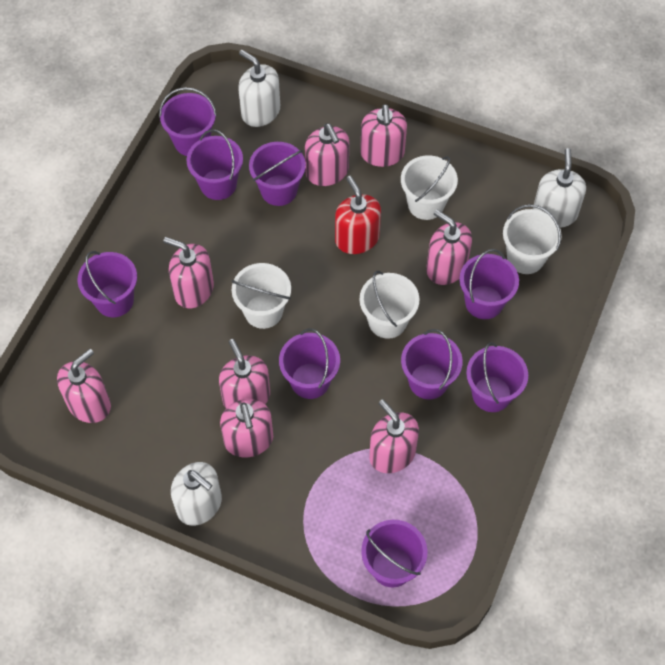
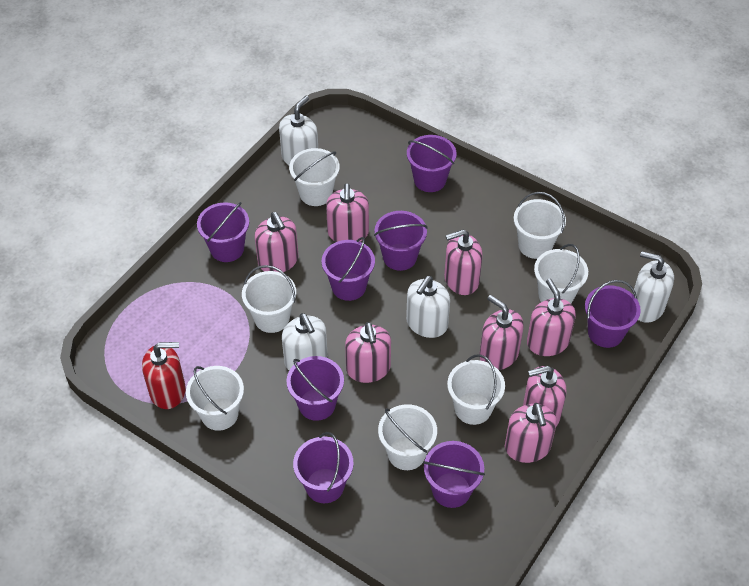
purple bucket: 9 -> 8
white bucket: 4 -> 7
white soap dispenser: 3 -> 4

